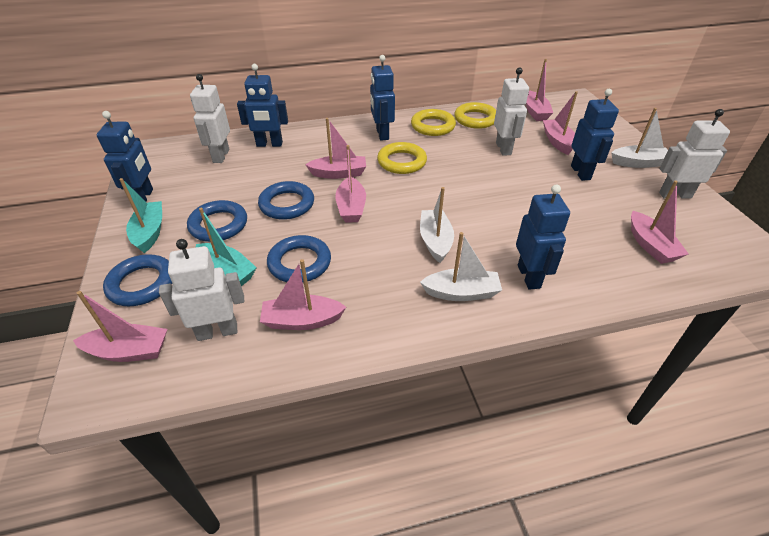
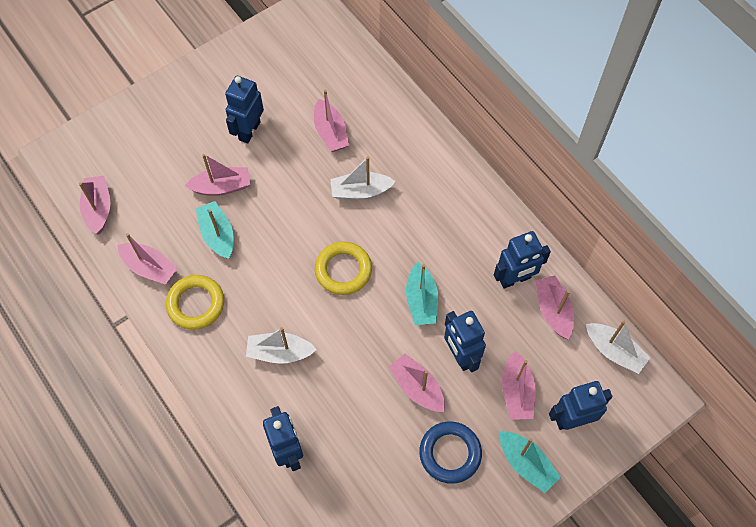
blue ring: 4 -> 1
turquoise boat: 2 -> 3
white robot: 4 -> 0
yellow ring: 3 -> 2

